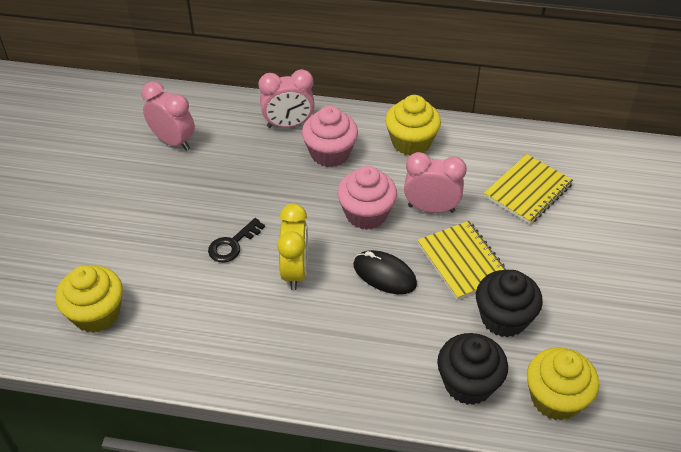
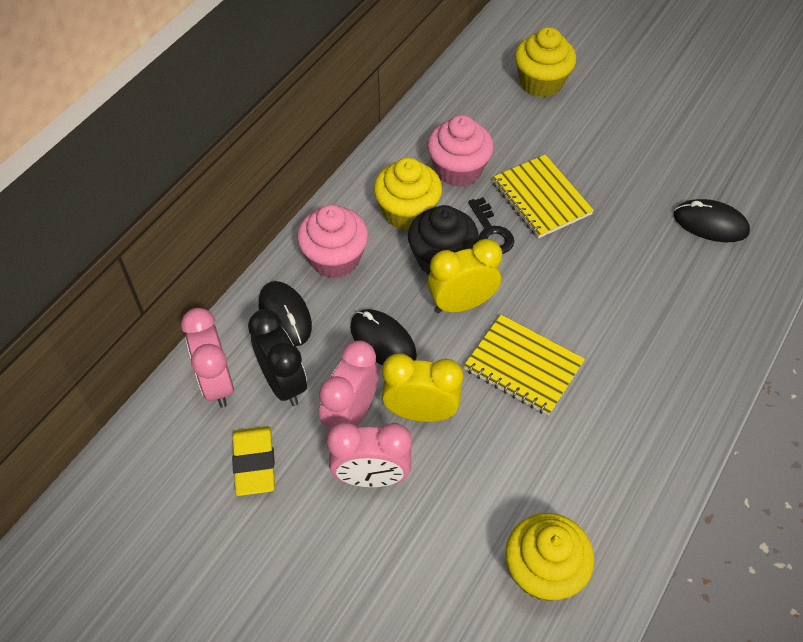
black clock: 0 -> 1
black cupcake: 2 -> 1
black mouse: 1 -> 3
yellow clock: 1 -> 2
yellow eraser: 0 -> 1

